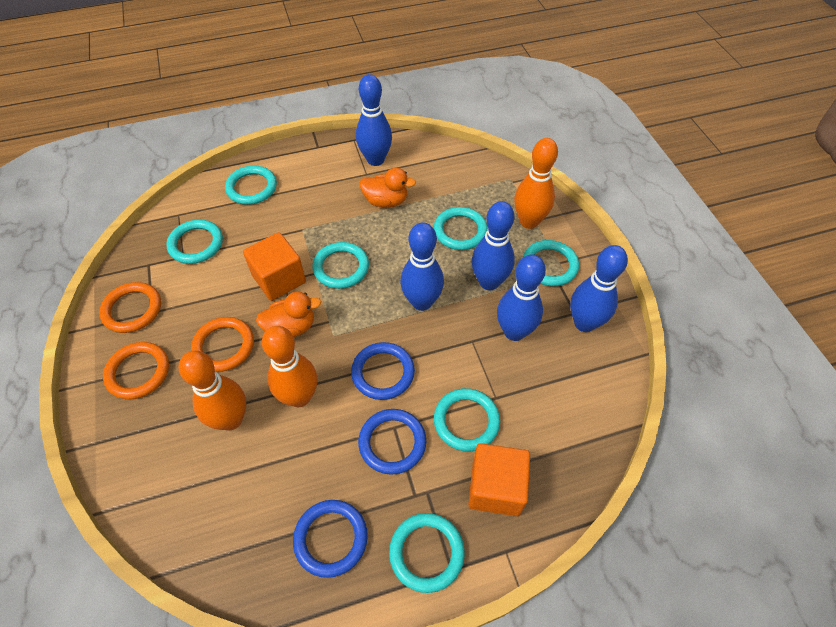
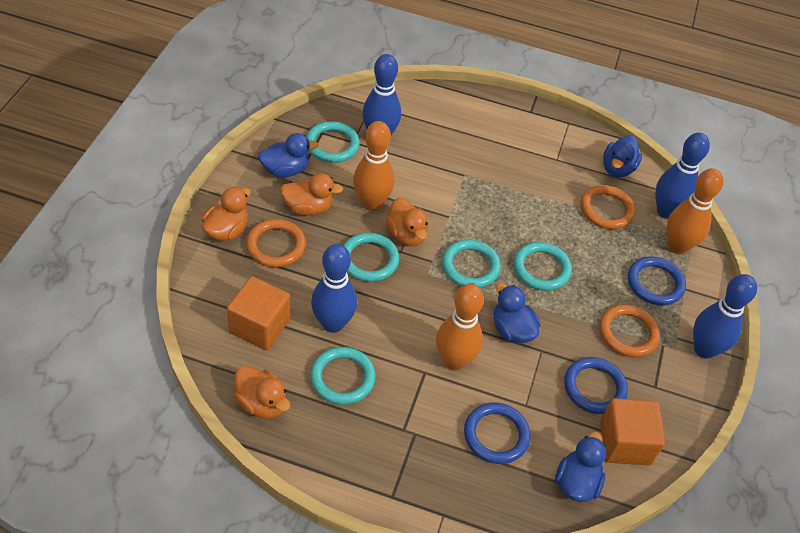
blue bowling pin: 5 -> 4
blue duck: 0 -> 4
orange duck: 2 -> 4
turquoise ring: 7 -> 5

